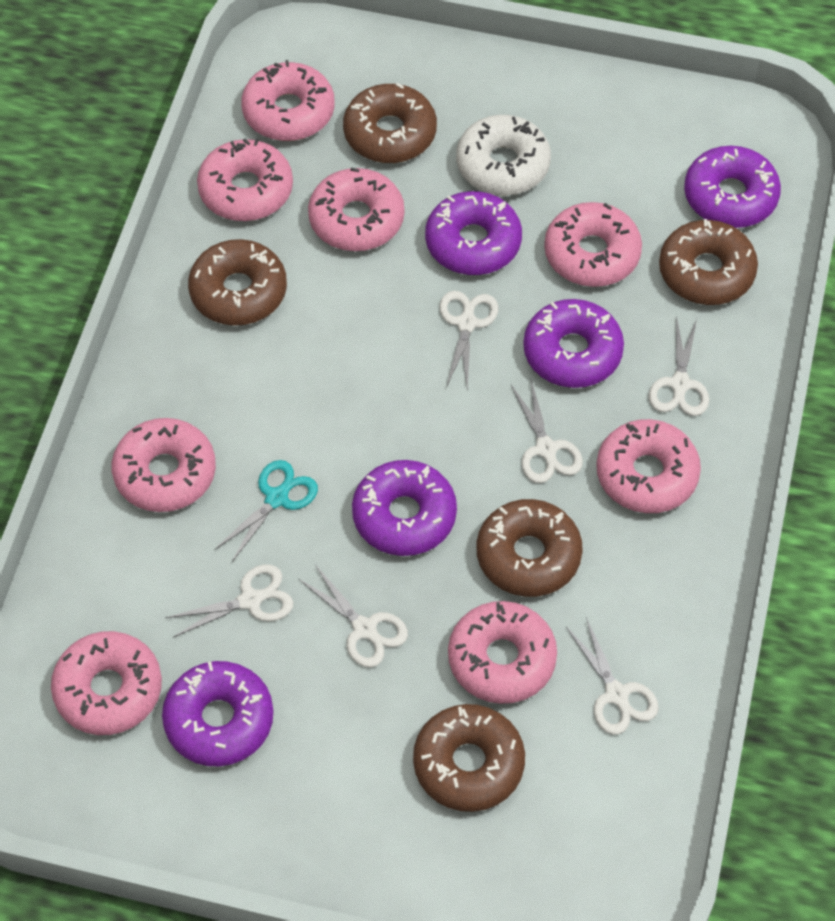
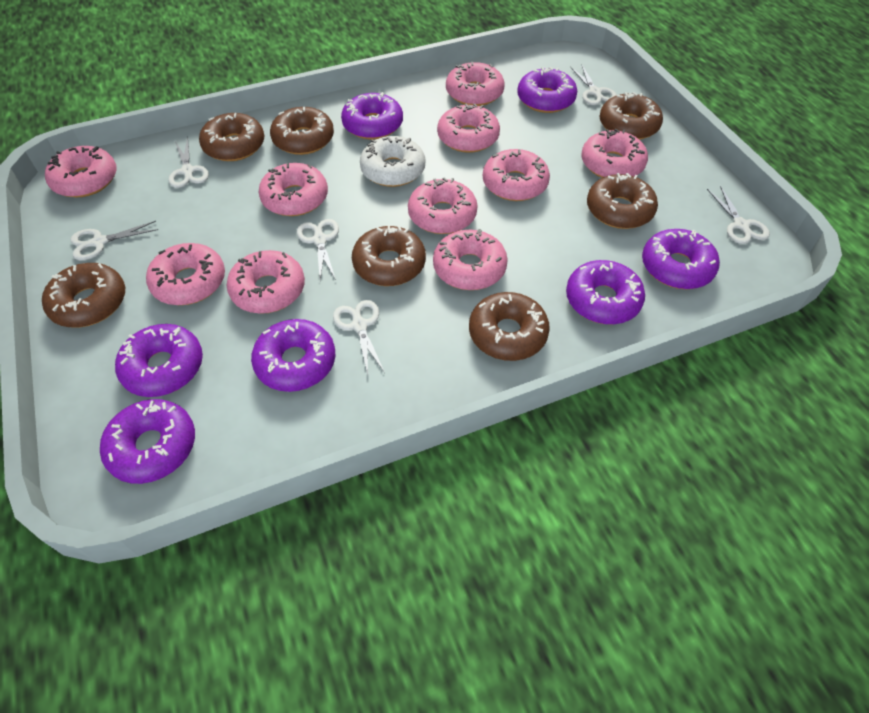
brown donut: 5 -> 7
pink donut: 8 -> 10
purple donut: 5 -> 7
turquoise scissors: 1 -> 0

